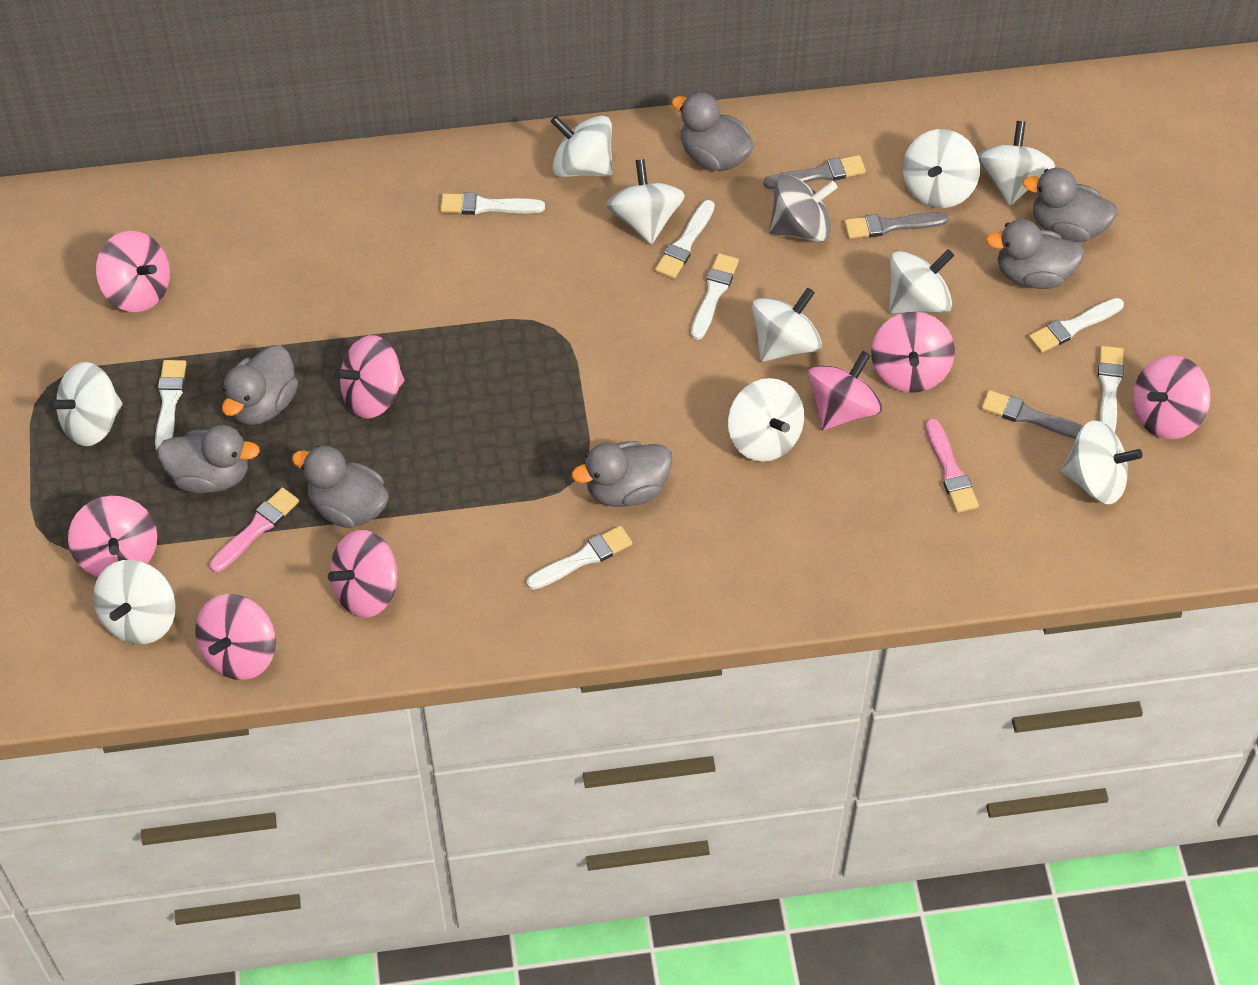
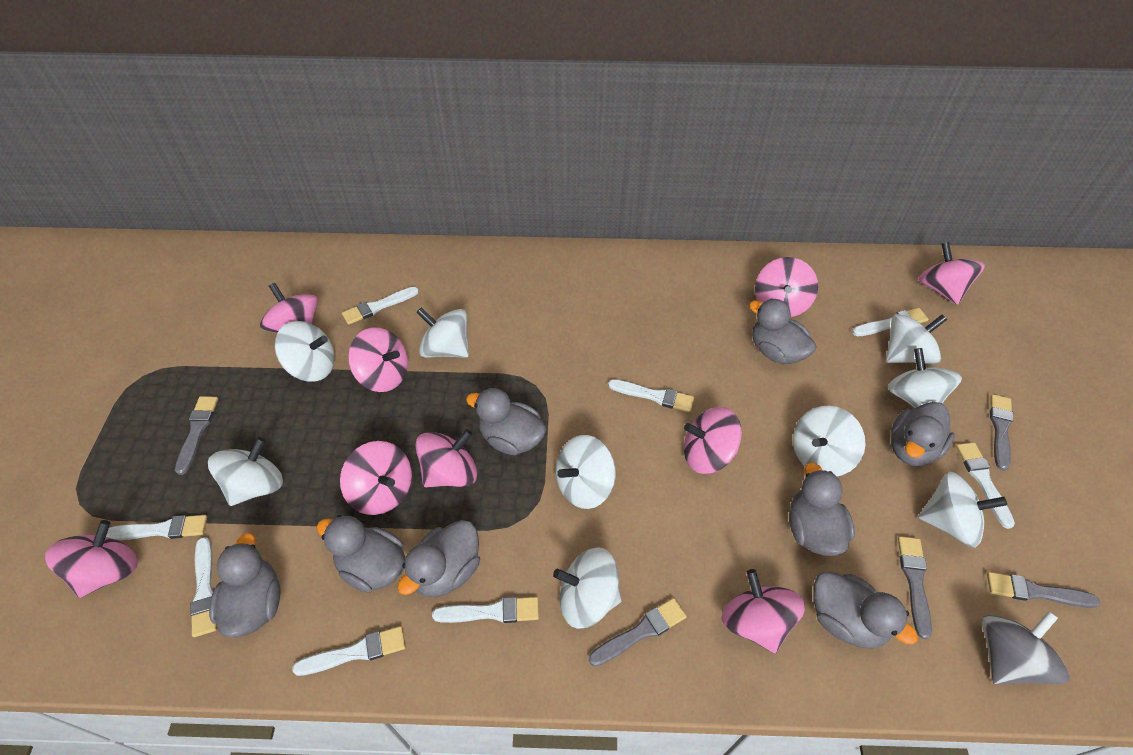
grey brush: 3 -> 5
grey duck: 7 -> 8
pink brush: 2 -> 0
pink spinning top: 8 -> 9
white brush: 7 -> 8
white spinning top: 10 -> 9

